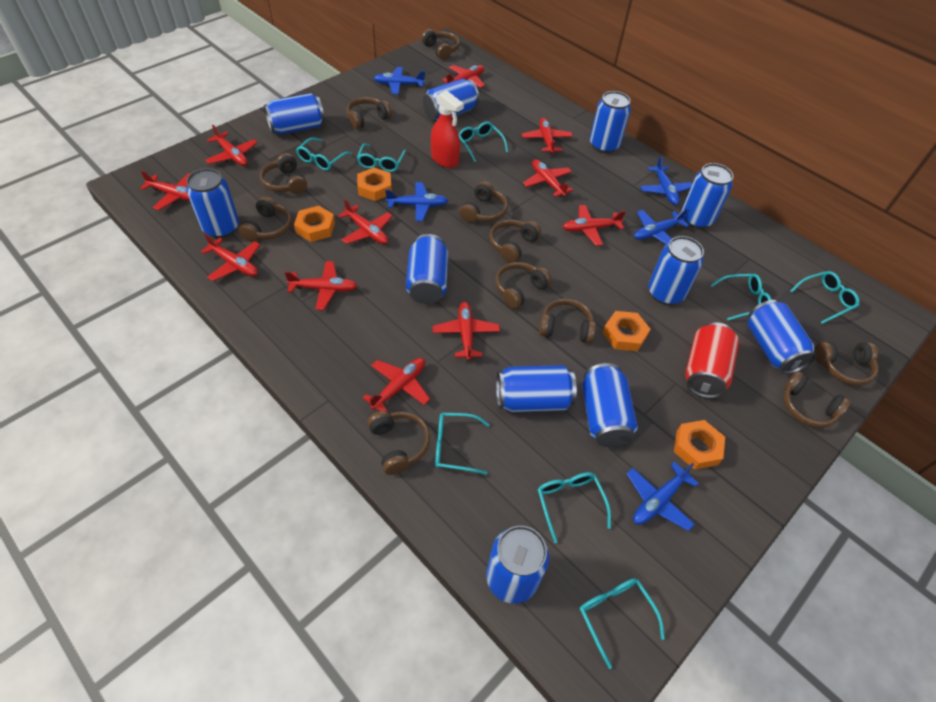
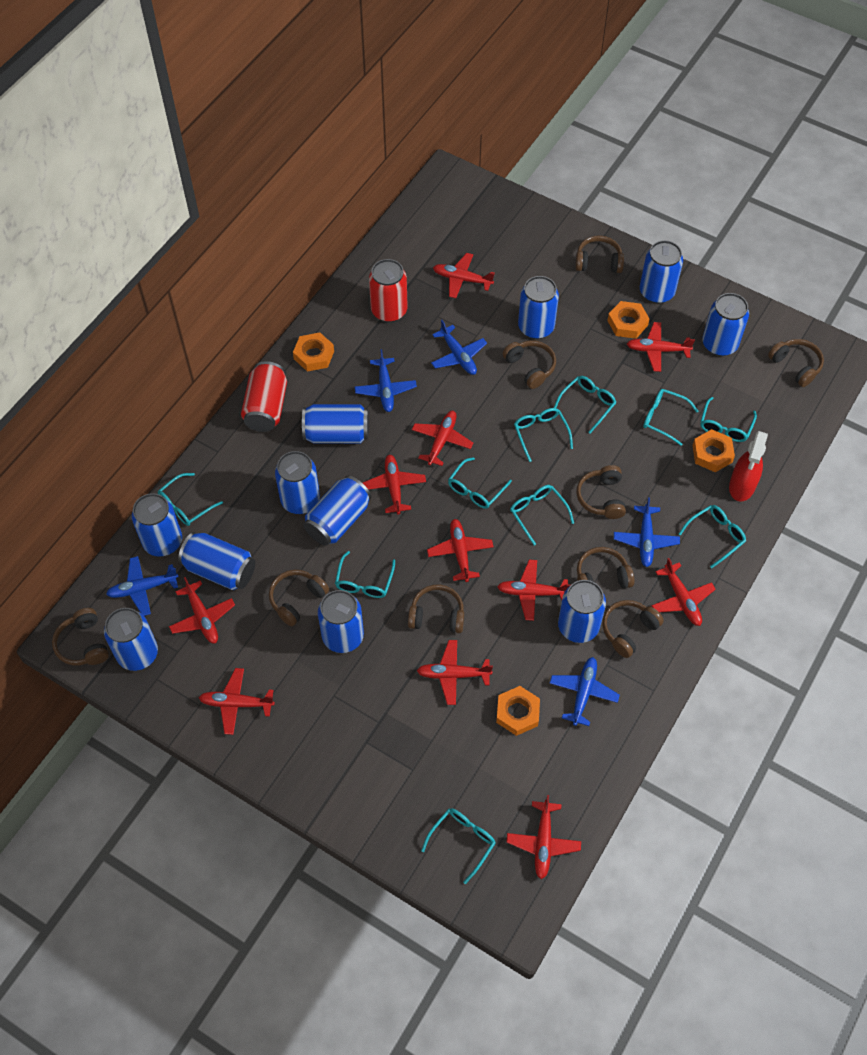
brown headphones: 11 -> 9
red can: 1 -> 2
turquoise glasses: 8 -> 10

